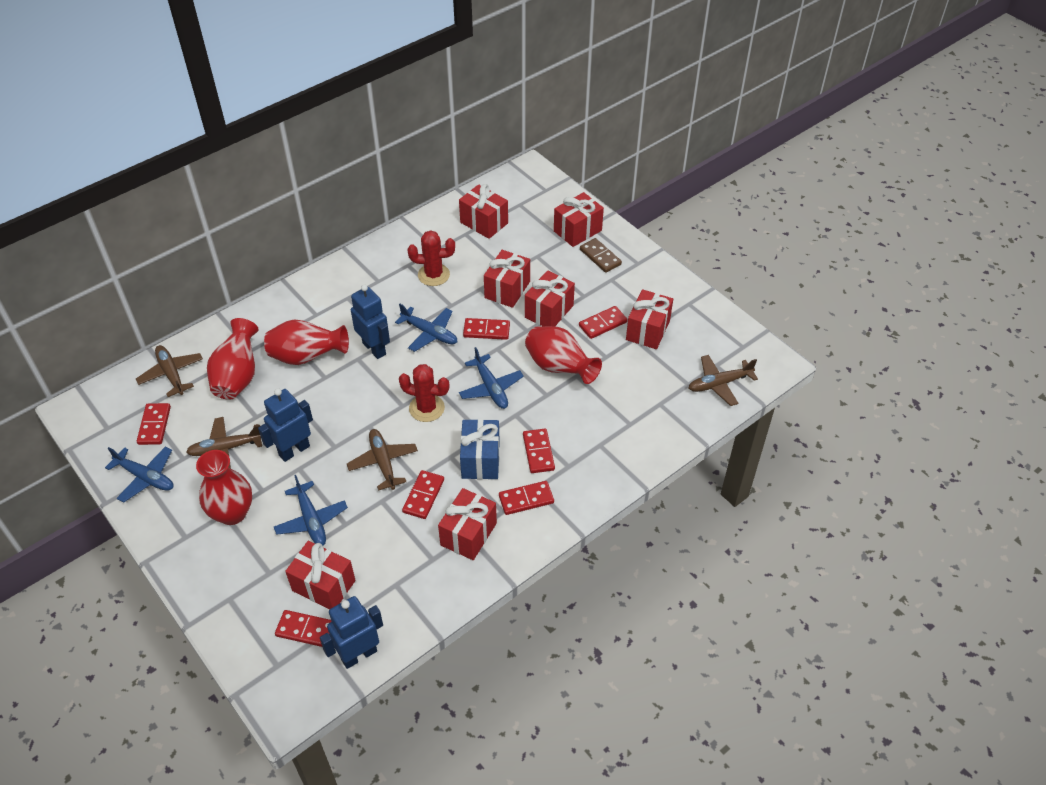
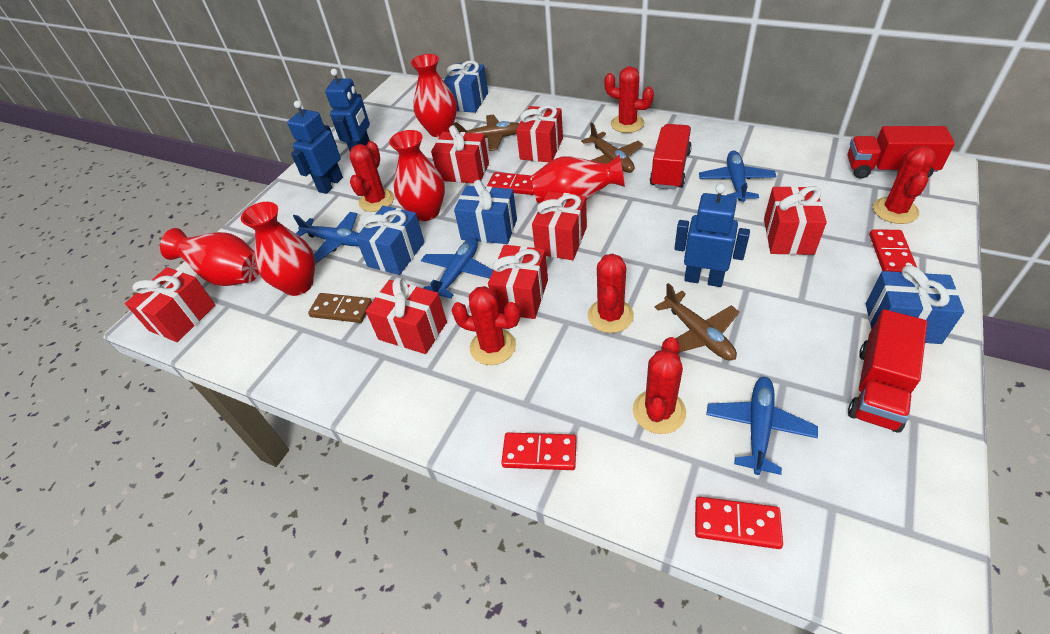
blue gift: 1 -> 4
brown plane: 4 -> 3
red cactus: 2 -> 6
red domino: 7 -> 4
red truck: 0 -> 3
red vase: 4 -> 5

